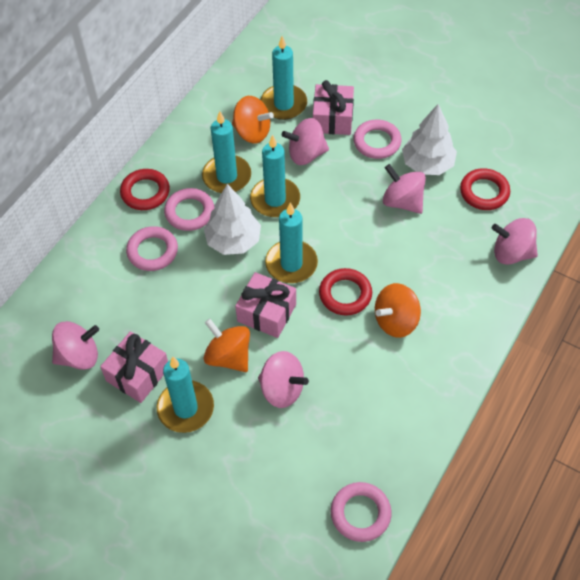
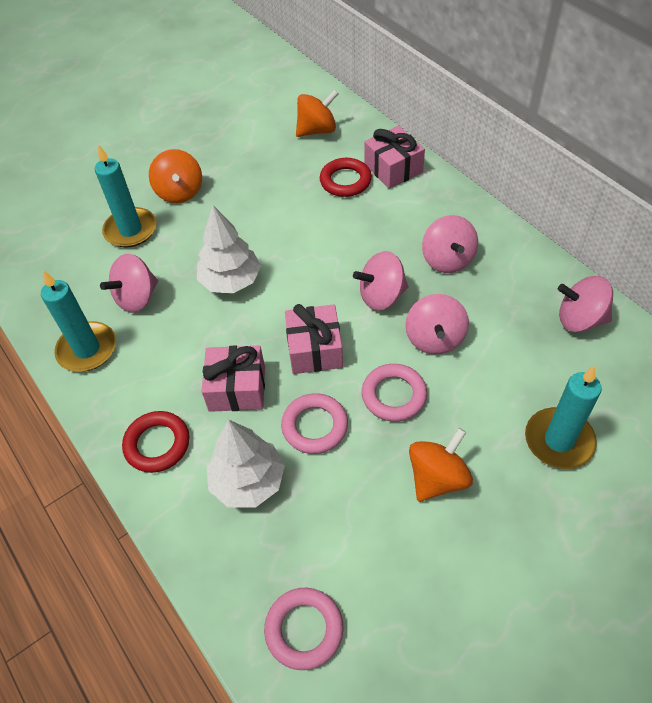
pink ring: 4 -> 3
red ring: 3 -> 2
turquoise candle: 5 -> 3

